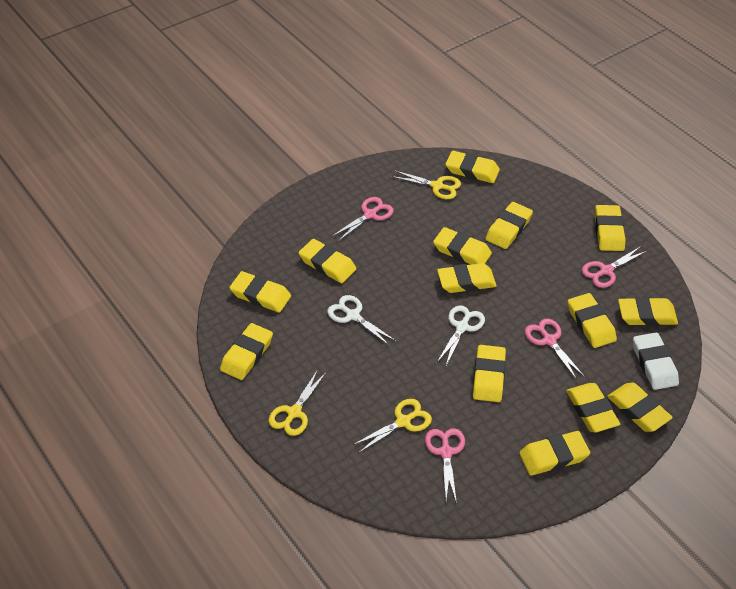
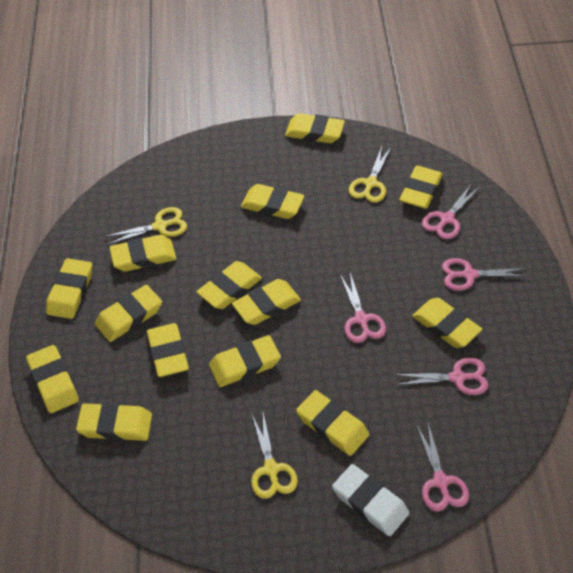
pink scissors: 4 -> 5
white scissors: 2 -> 0

